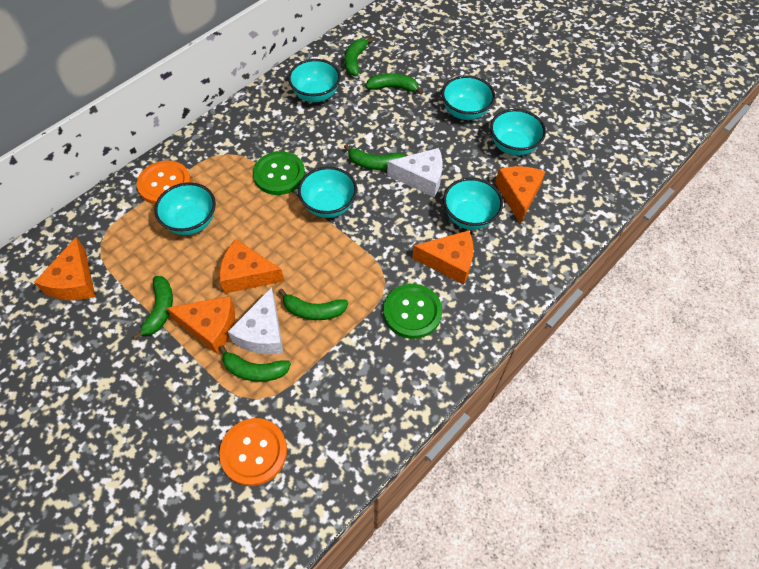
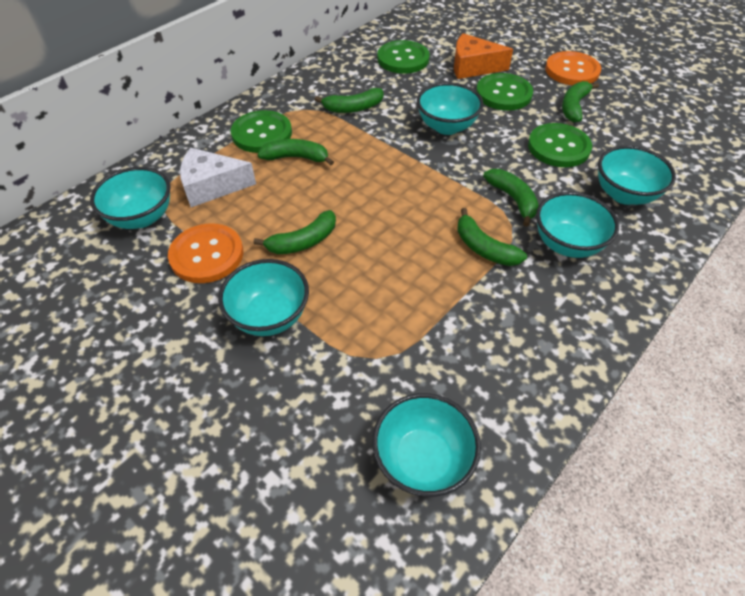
green button: 2 -> 4
orange cheese: 5 -> 1
white cheese: 2 -> 1

